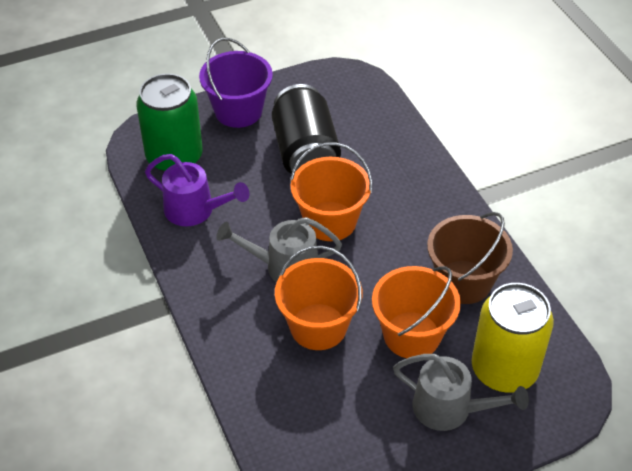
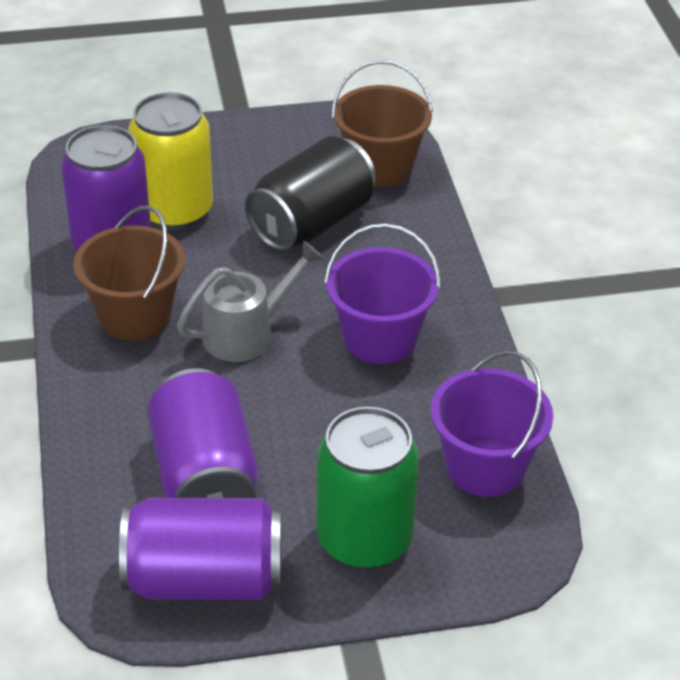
brown bucket: 1 -> 2
grey watering can: 2 -> 1
orange bucket: 3 -> 0
purple bucket: 1 -> 2
purple can: 0 -> 3
purple watering can: 1 -> 0

